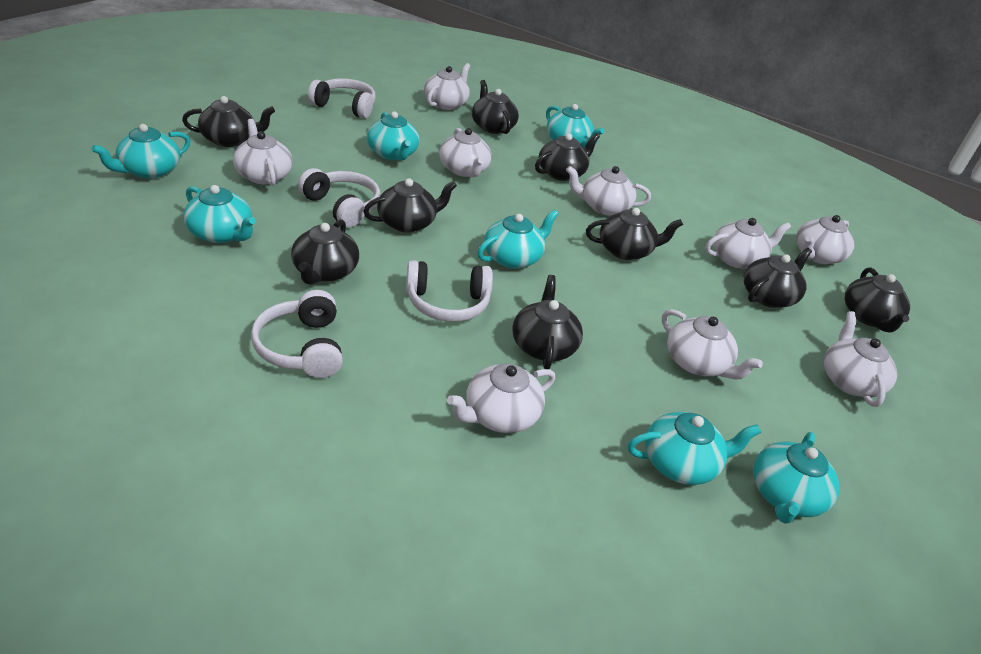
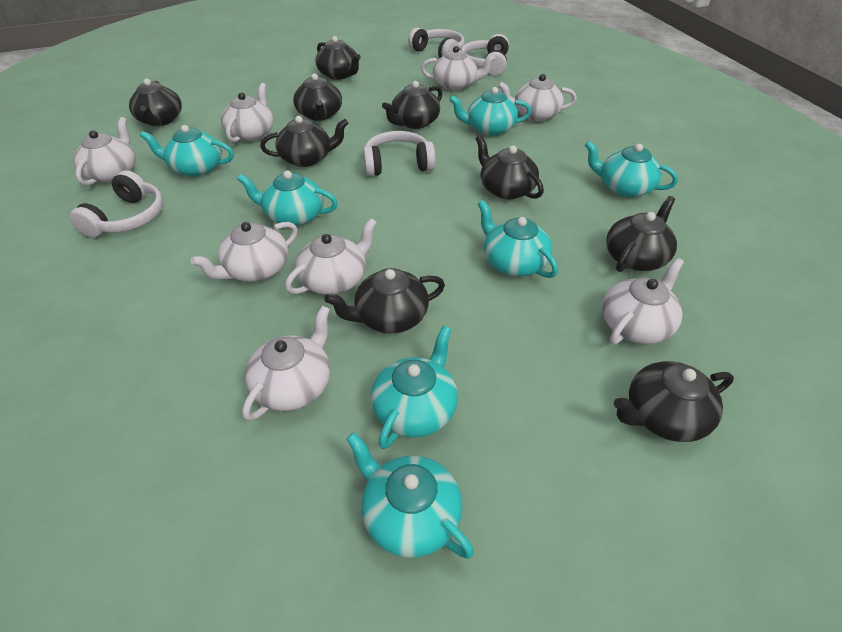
white teapot: 9 -> 8

